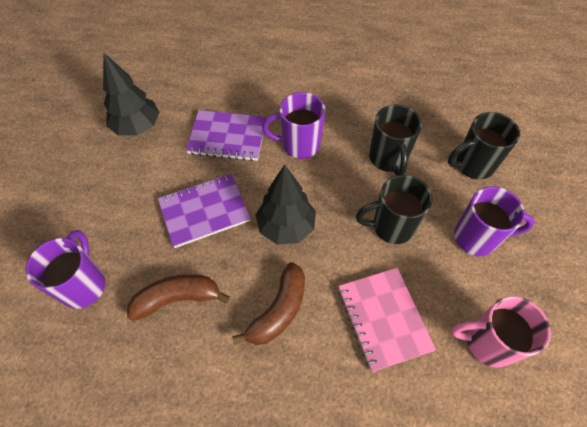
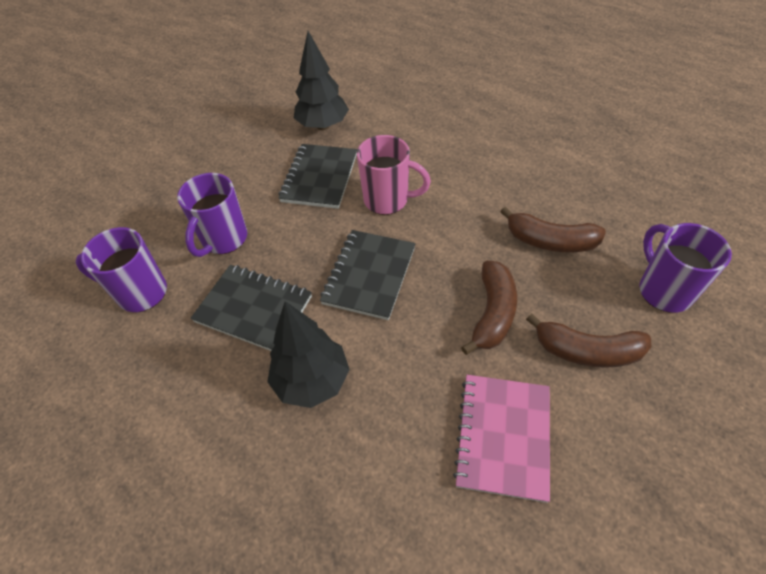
black mug: 3 -> 0
black notebook: 0 -> 3
brown banana: 2 -> 3
purple notebook: 2 -> 0

